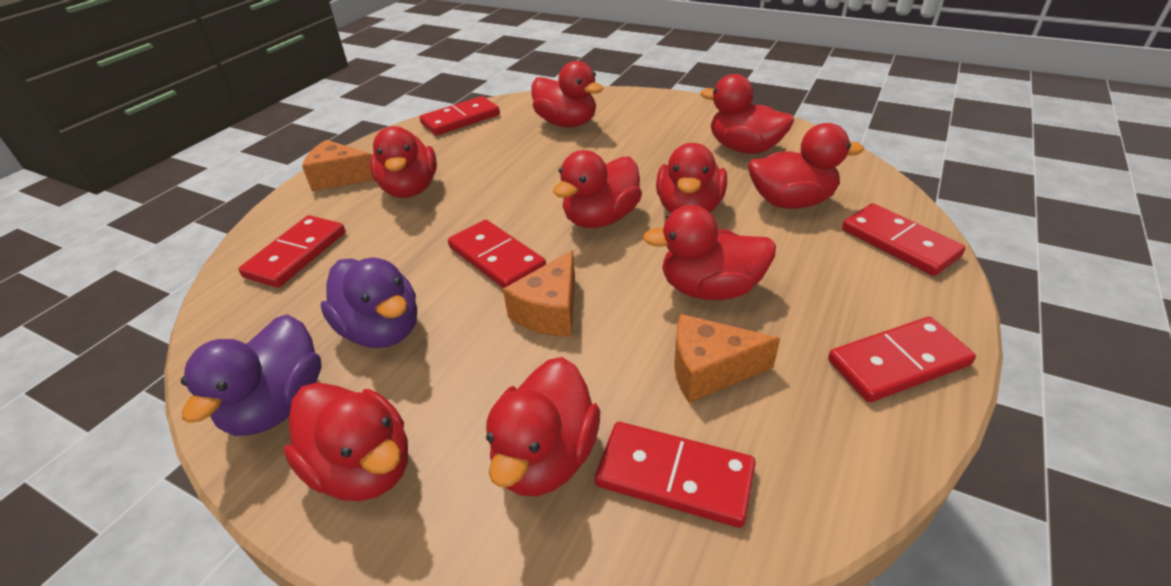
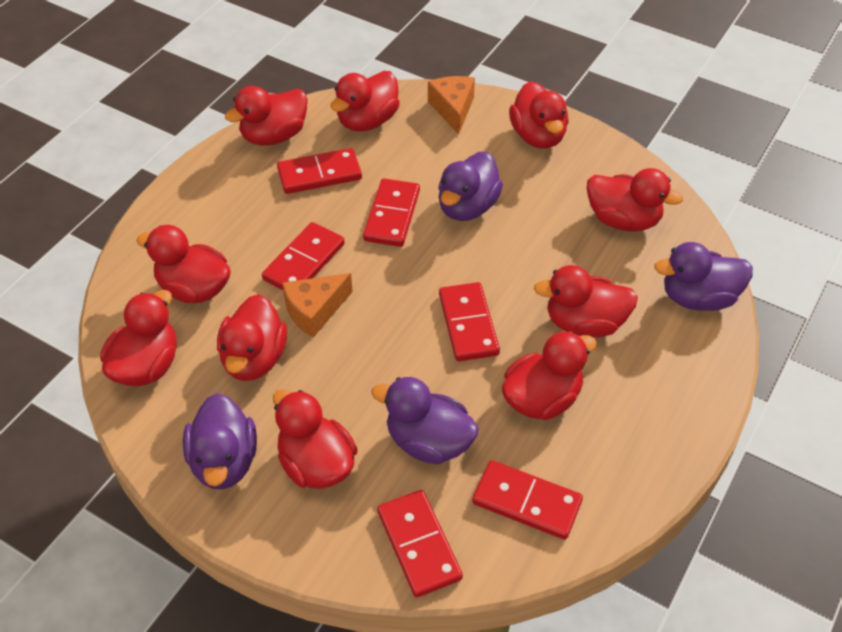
orange cheese: 3 -> 2
purple duck: 2 -> 4
red duck: 9 -> 10

